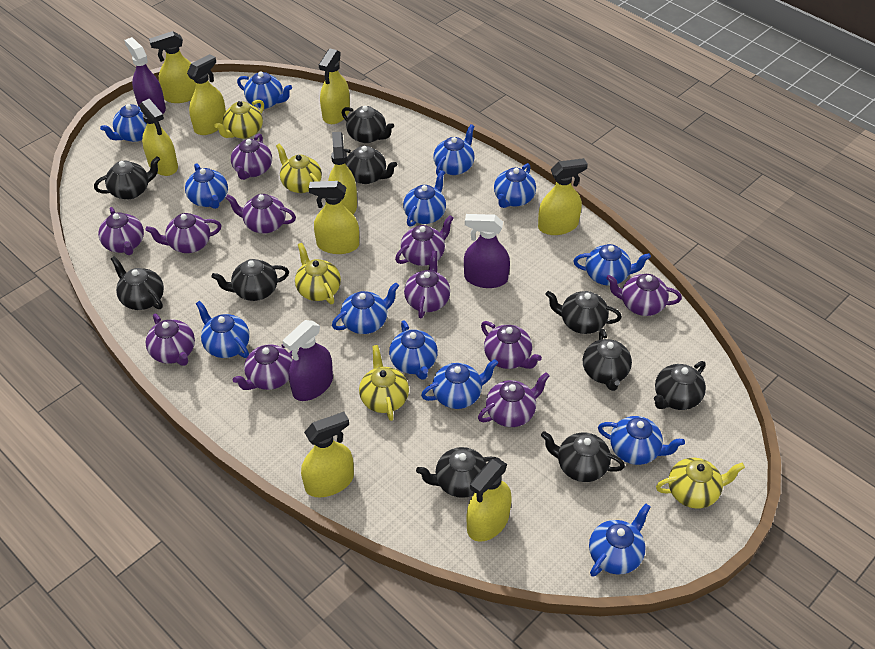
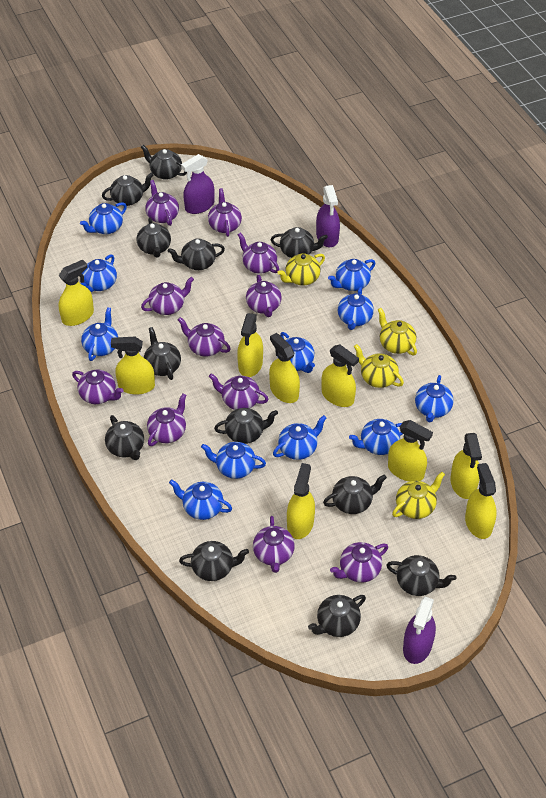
black teapot: 10 -> 12
blue teapot: 13 -> 11
yellow teapot: 5 -> 4

